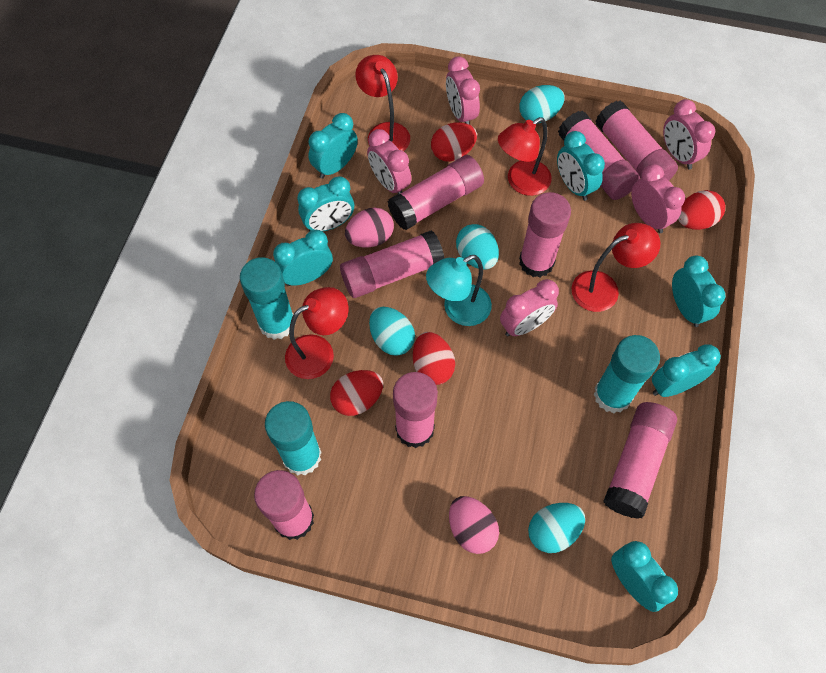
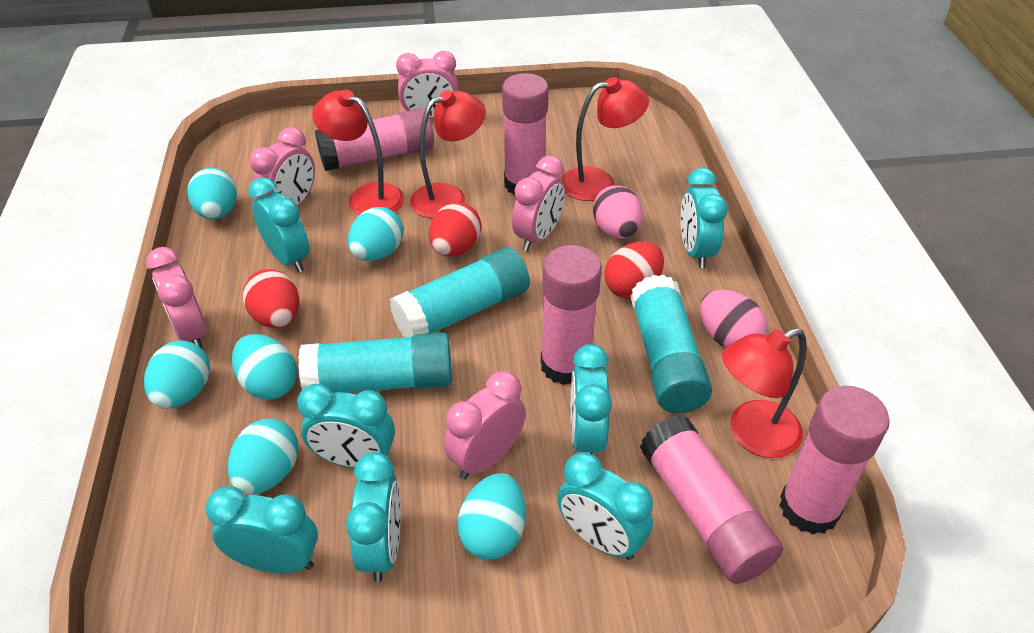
pink glue stick: 8 -> 5
red egg: 4 -> 3
turquoise egg: 4 -> 6
turquoise lamp: 1 -> 0

